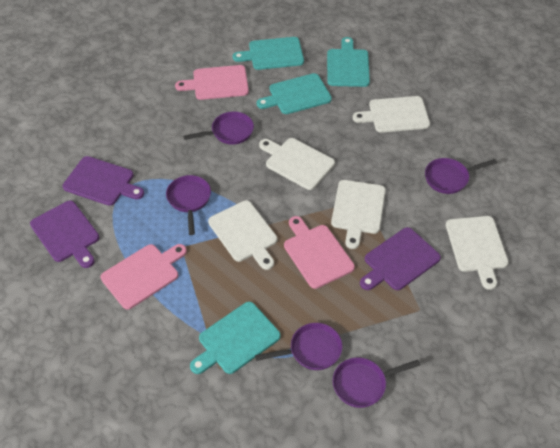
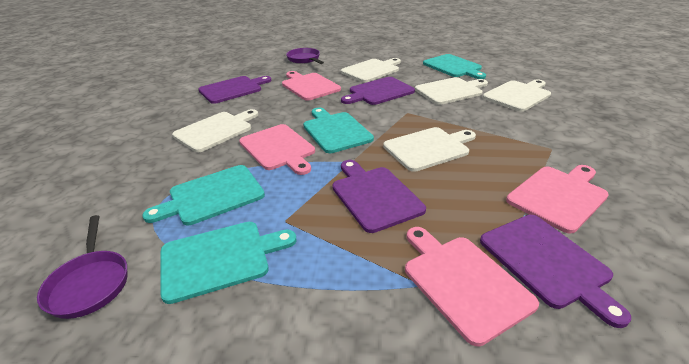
pink cutting board: 3 -> 4
purple cutting board: 3 -> 4
purple pan: 5 -> 2

